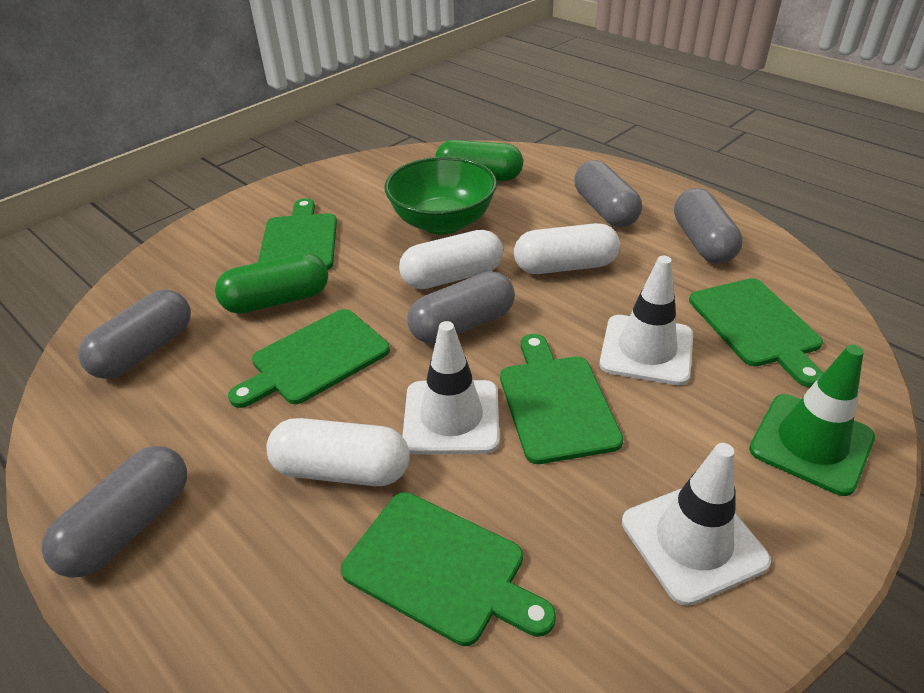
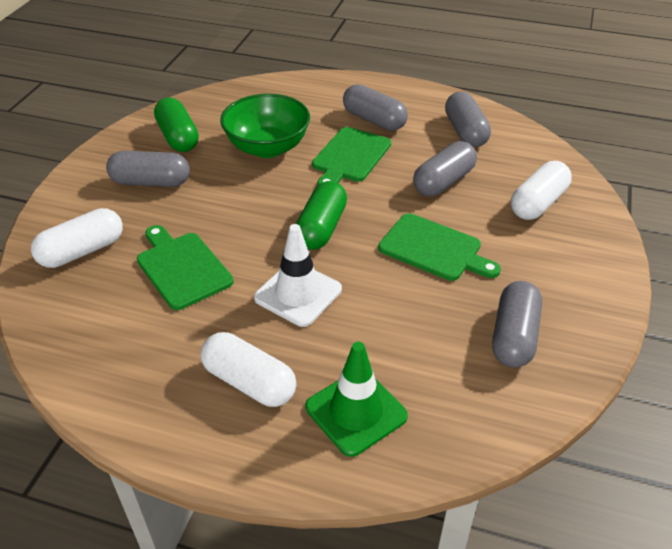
green cutting board: 5 -> 3
white traffic cone: 3 -> 1

